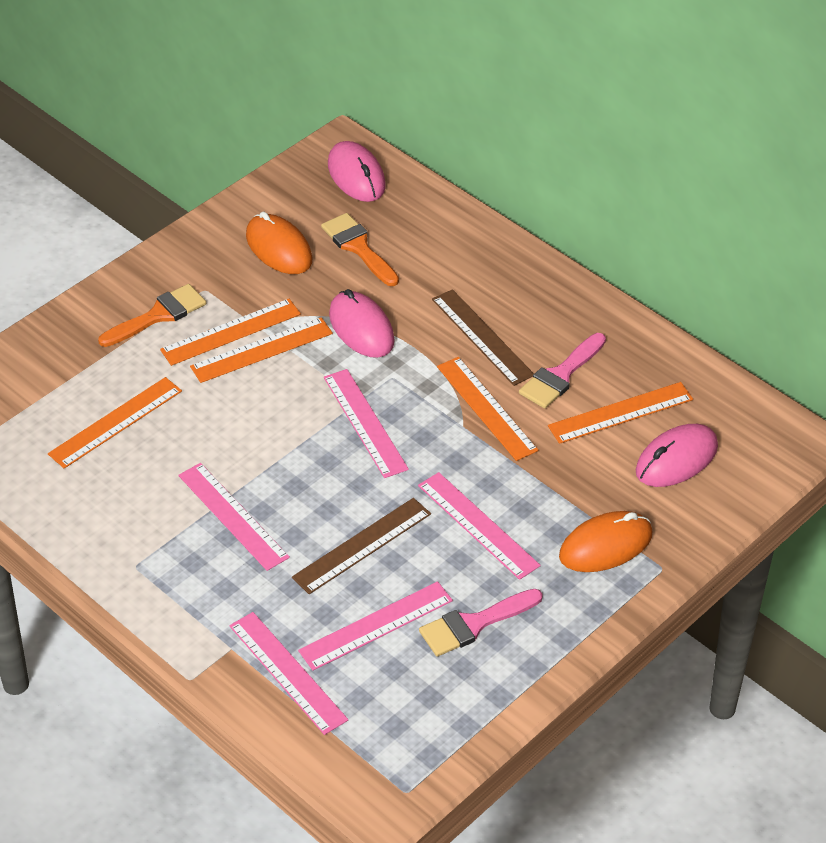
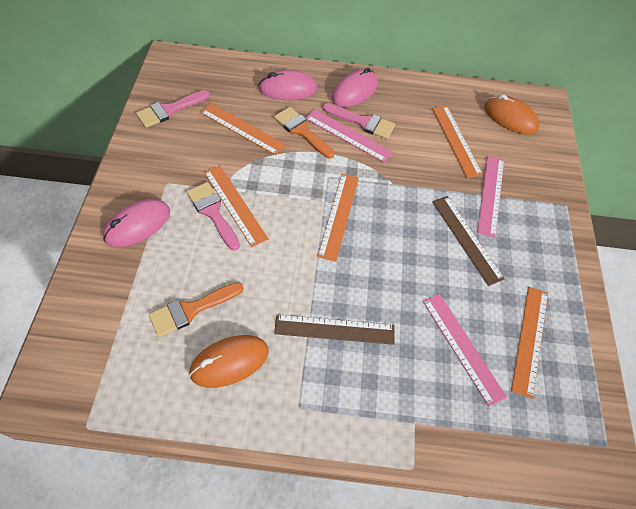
pink brush: 2 -> 3
pink ruler: 5 -> 3

